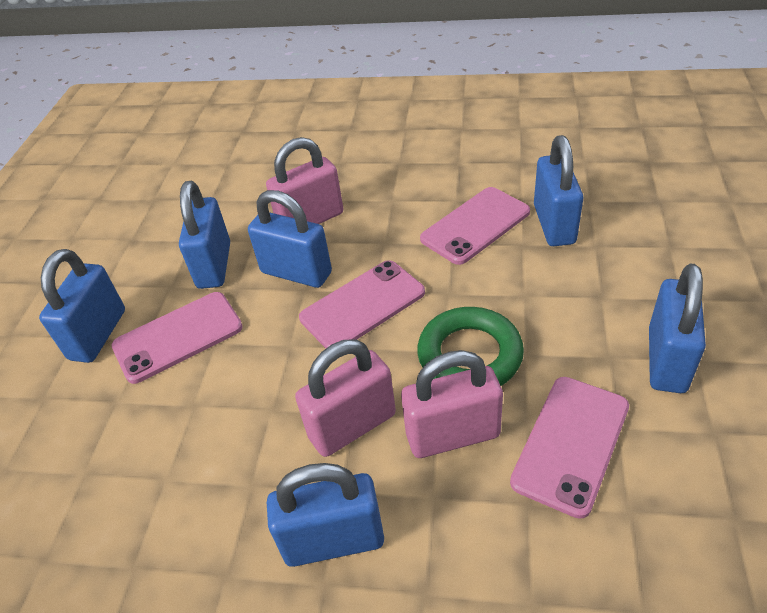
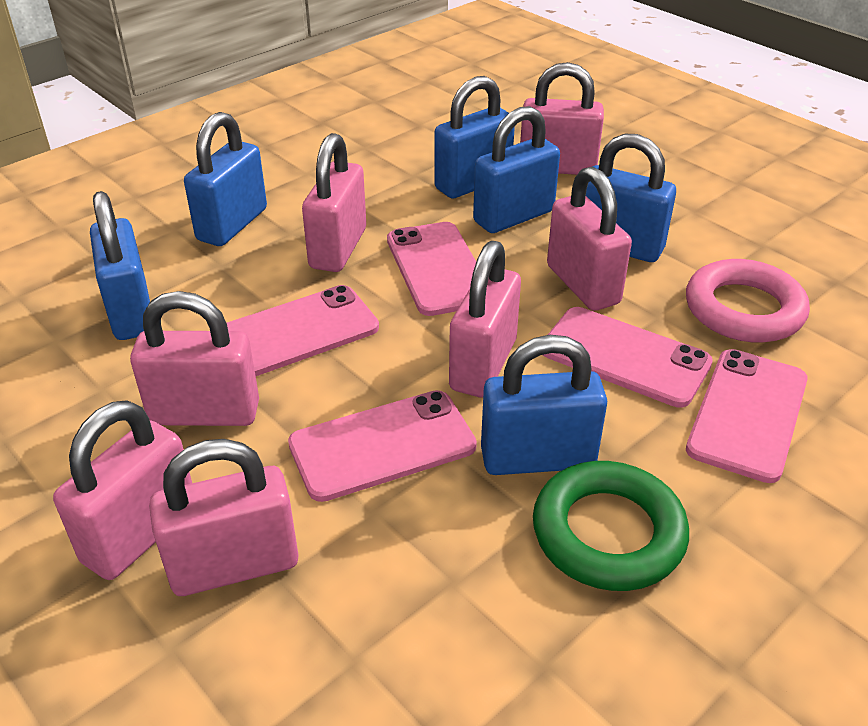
pink padlock: 3 -> 7
pink phone: 4 -> 5
pink ring: 0 -> 1

